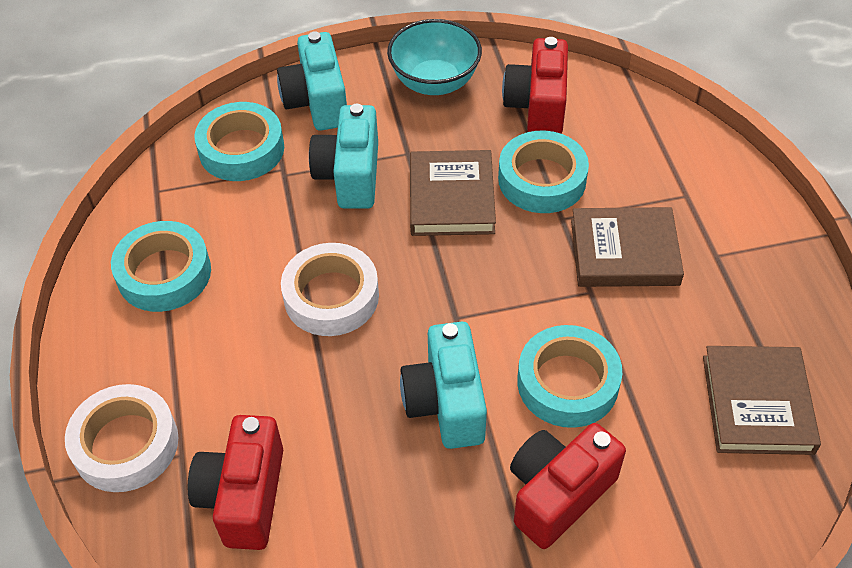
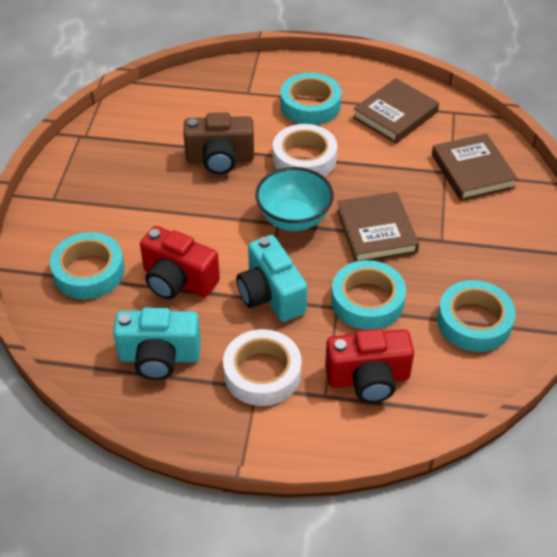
brown camera: 0 -> 1
red camera: 3 -> 2
turquoise camera: 3 -> 2

